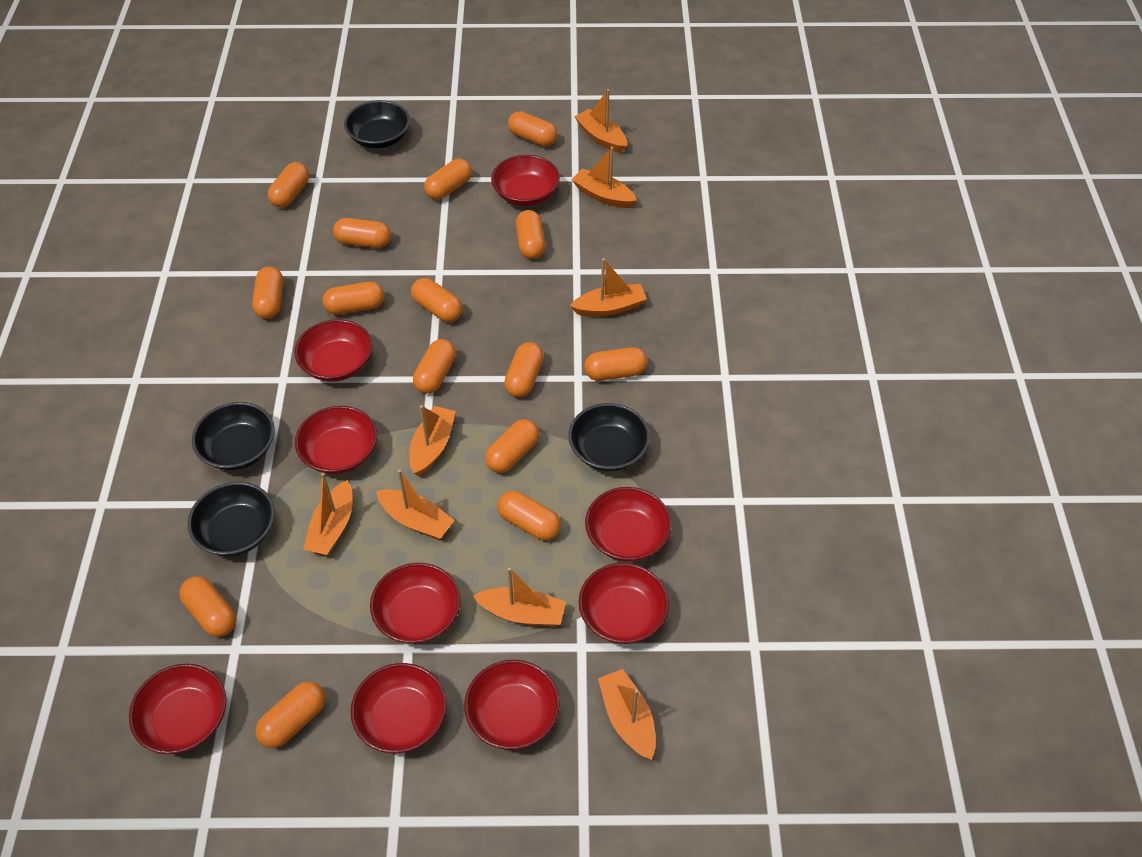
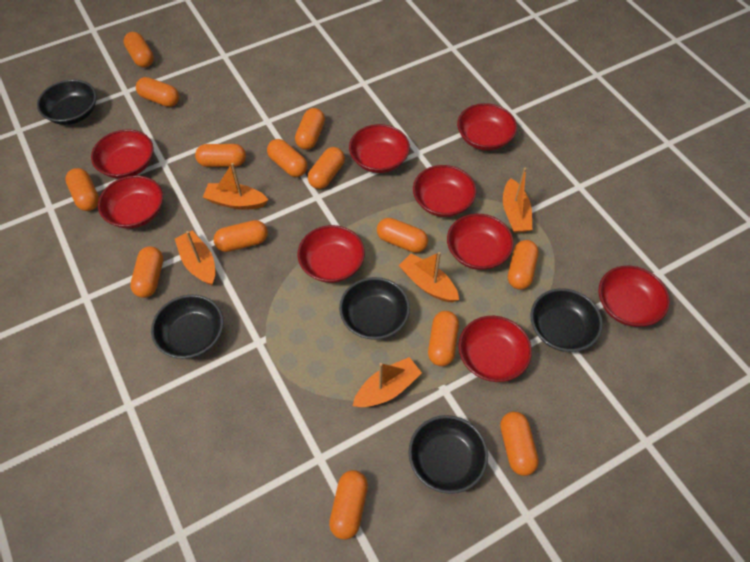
black bowl: 4 -> 5
orange boat: 8 -> 5
orange capsule: 15 -> 14

